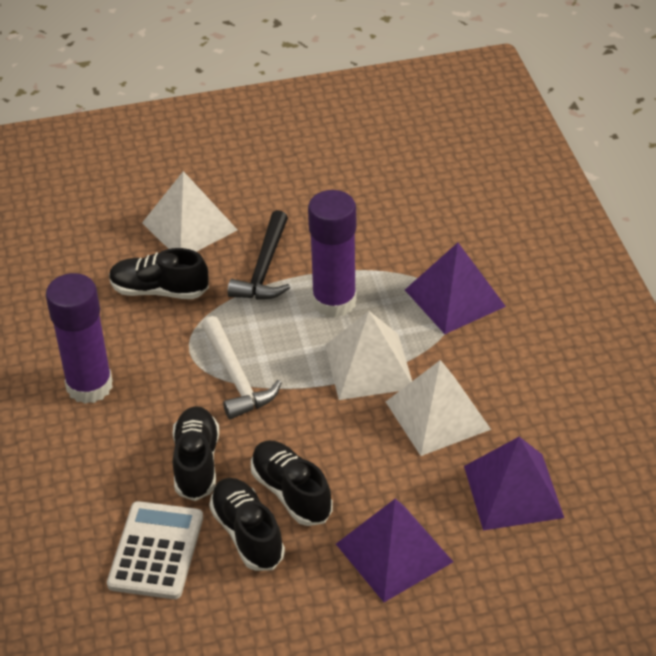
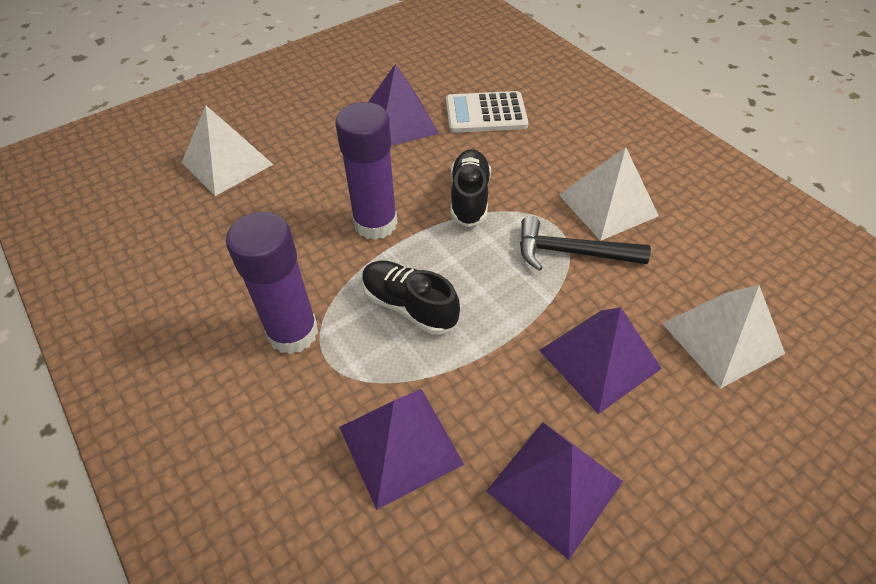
black shoe: 4 -> 2
purple pyramid: 3 -> 4
white hammer: 1 -> 0

